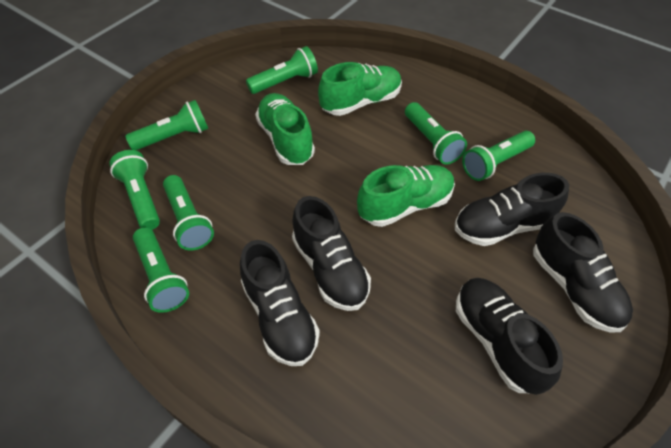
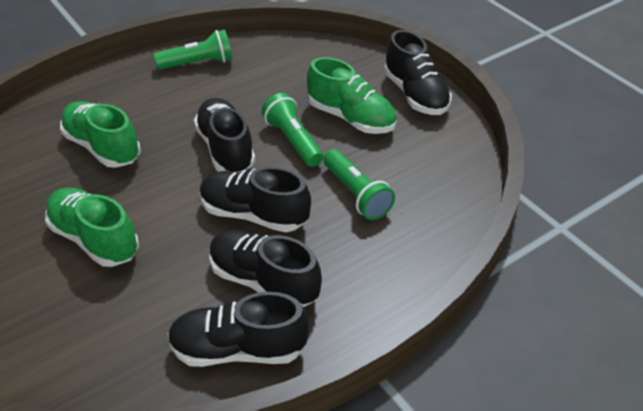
green flashlight: 7 -> 3

